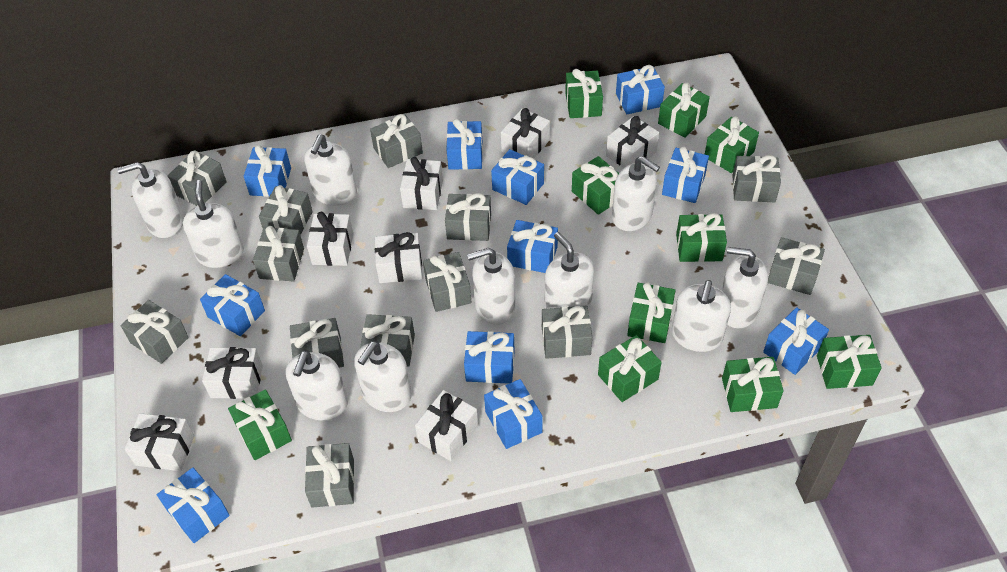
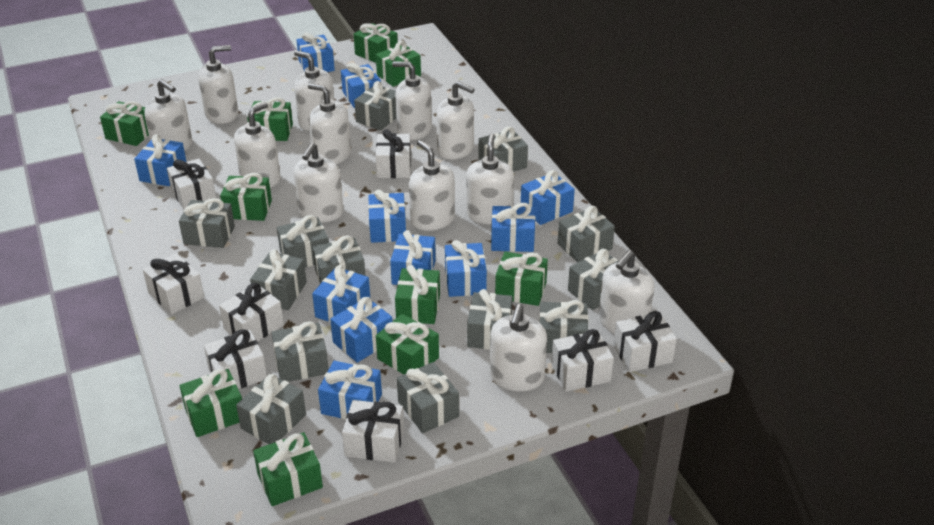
white soap dispenser: 10 -> 12

